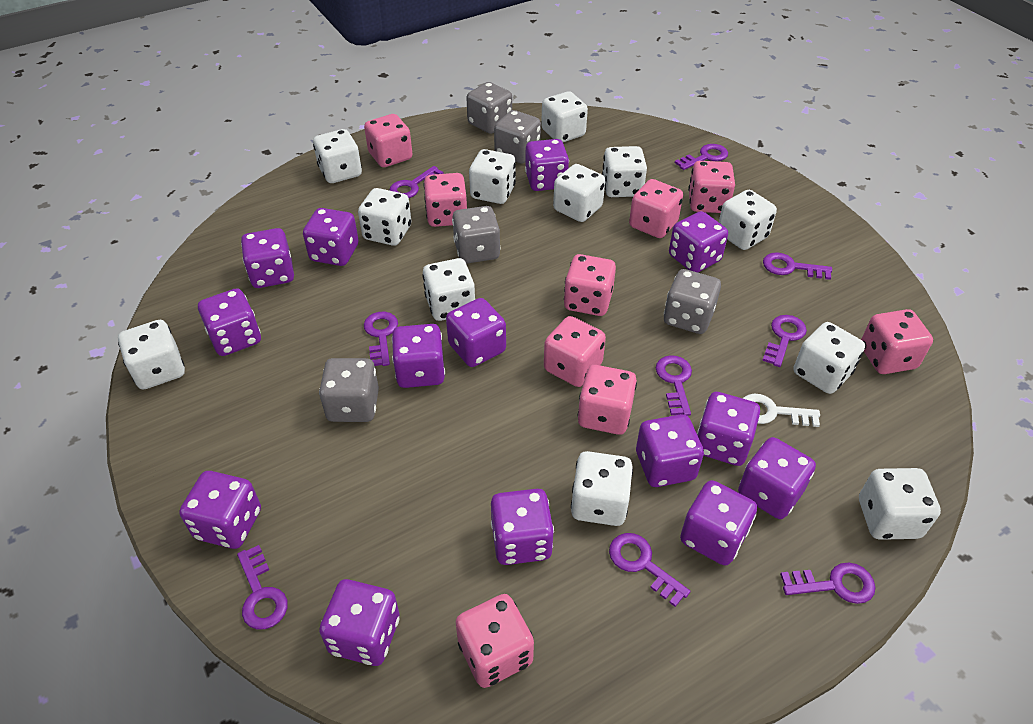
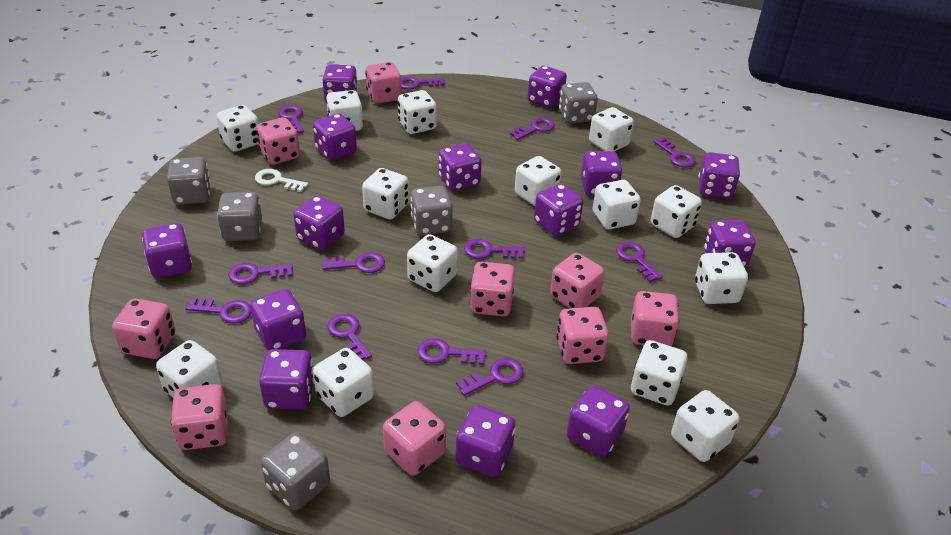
purple key: 9 -> 12
white dice: 12 -> 14

